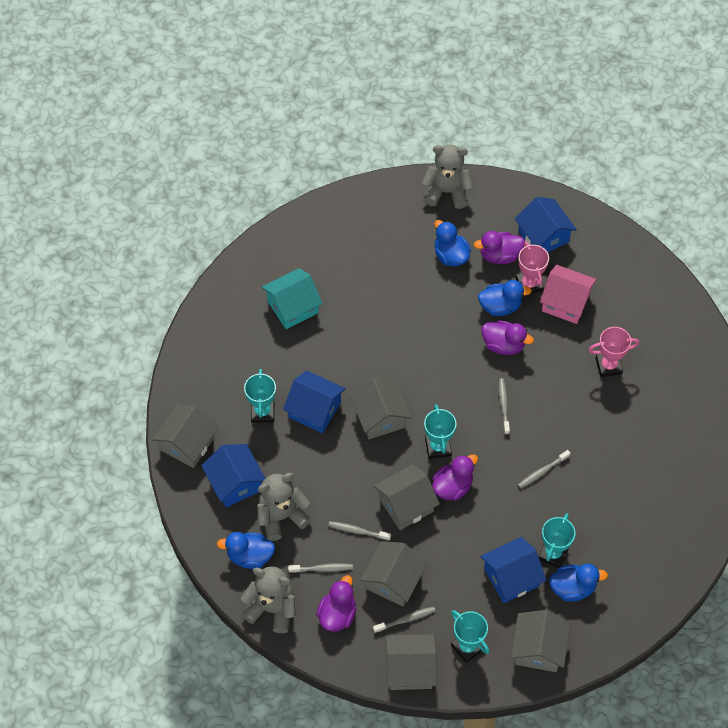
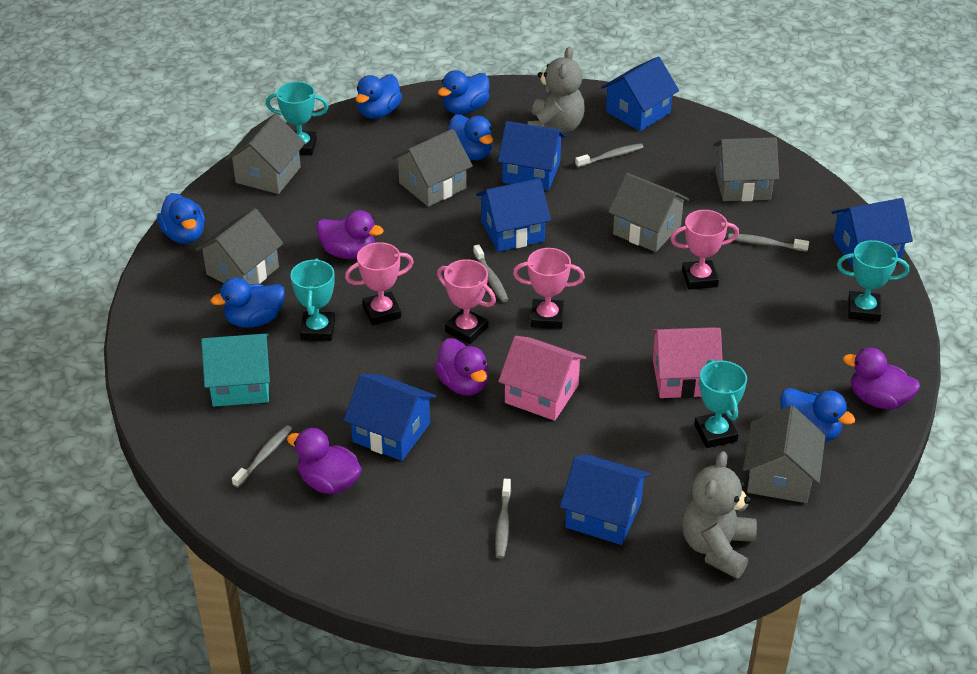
blue duck: 4 -> 6
blue house: 4 -> 6
grey teddy bear: 3 -> 2
pink house: 1 -> 2
pink trophy: 2 -> 4

